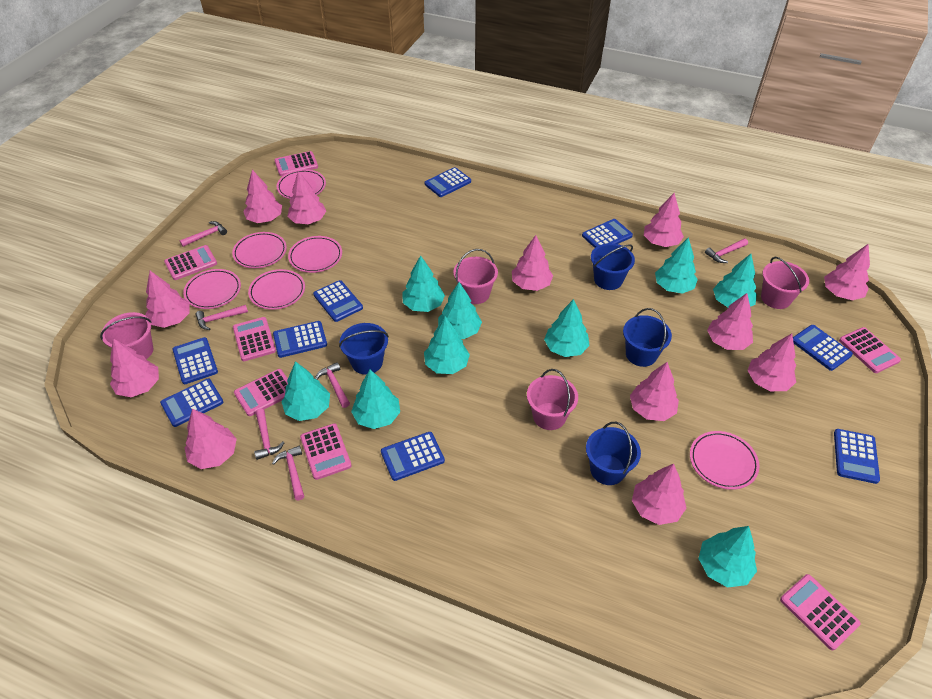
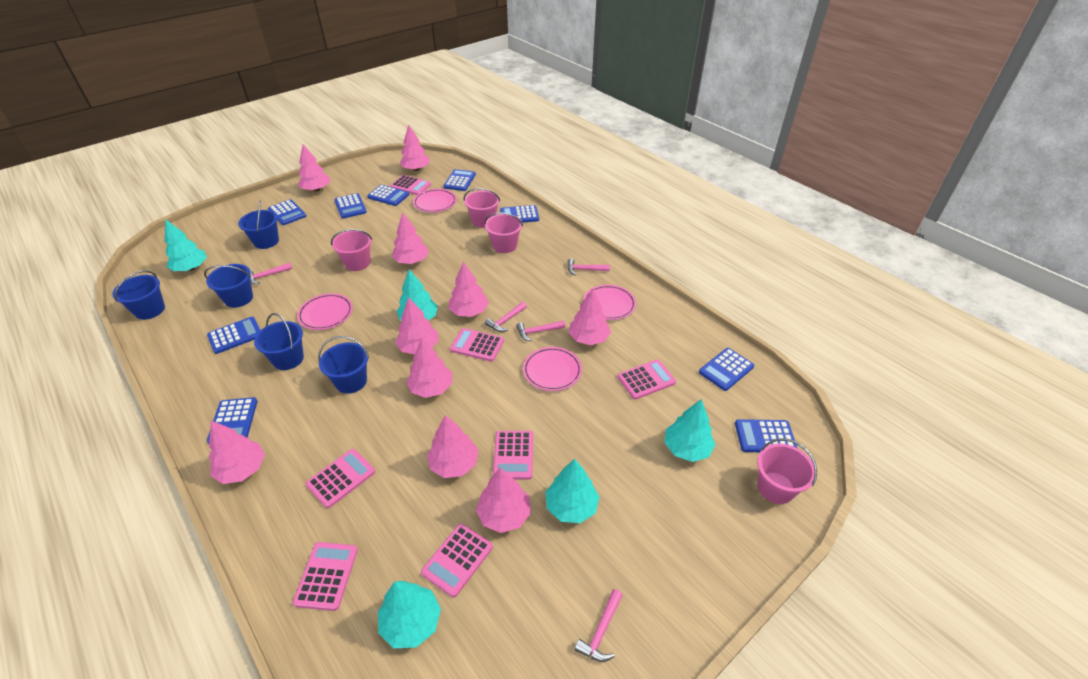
blue bucket: 4 -> 5
pink hammer: 6 -> 5
pink plate: 6 -> 4
pink tree: 12 -> 10
turquoise tree: 9 -> 5

